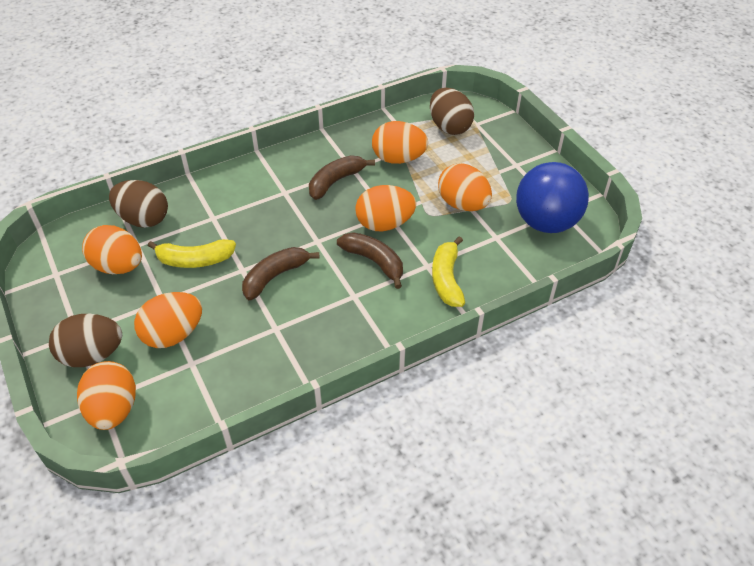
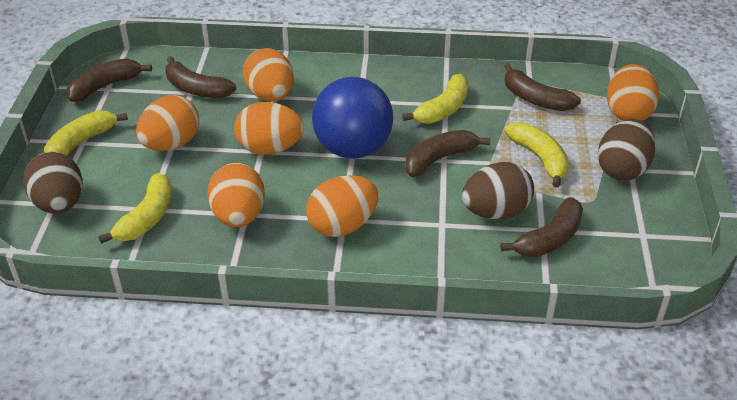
brown banana: 3 -> 5
yellow banana: 2 -> 4

